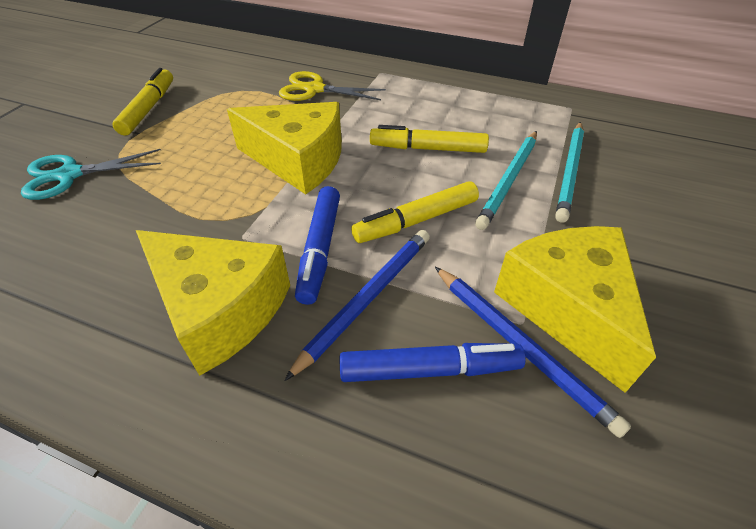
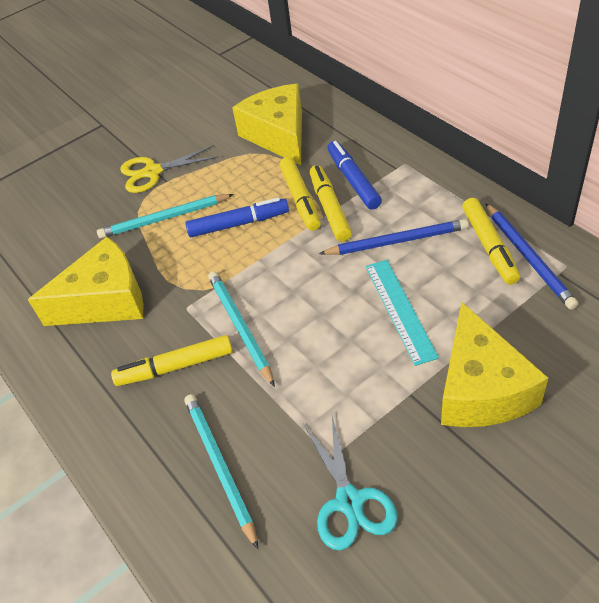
turquoise pencil: 2 -> 3
turquoise ruler: 0 -> 1
yellow marker: 3 -> 4

